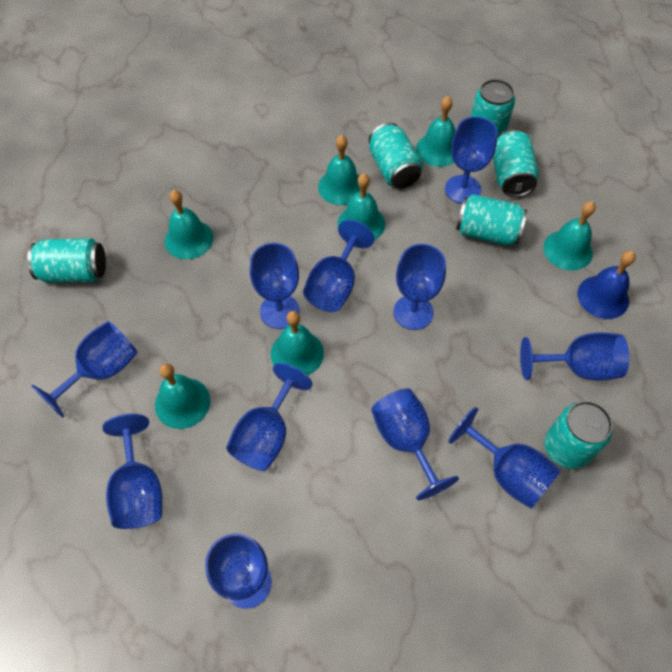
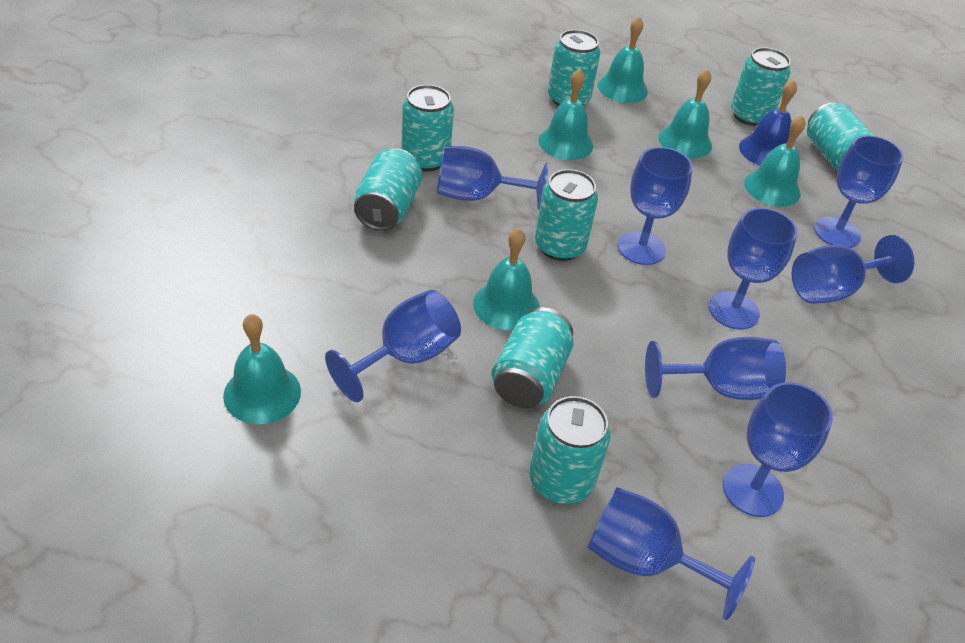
blue goblet: 11 -> 9
turquoise bell: 7 -> 6
turquoise can: 6 -> 8

